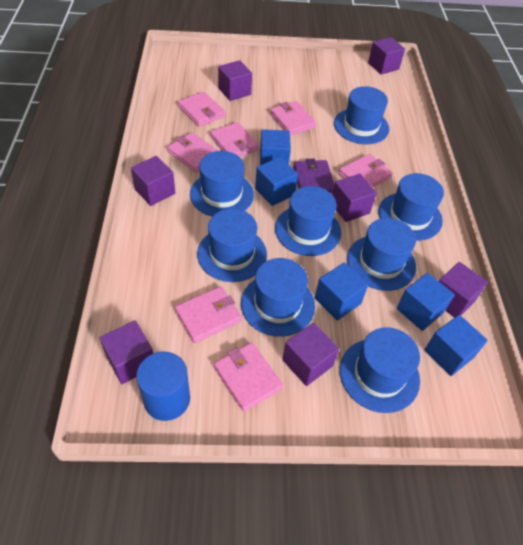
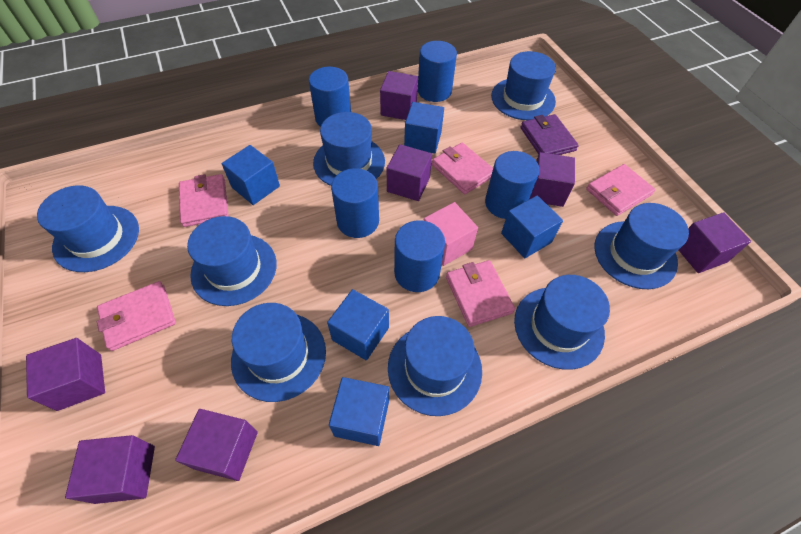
blue cylinder: 1 -> 5
pink cube: 0 -> 1
pink wallet: 7 -> 5

